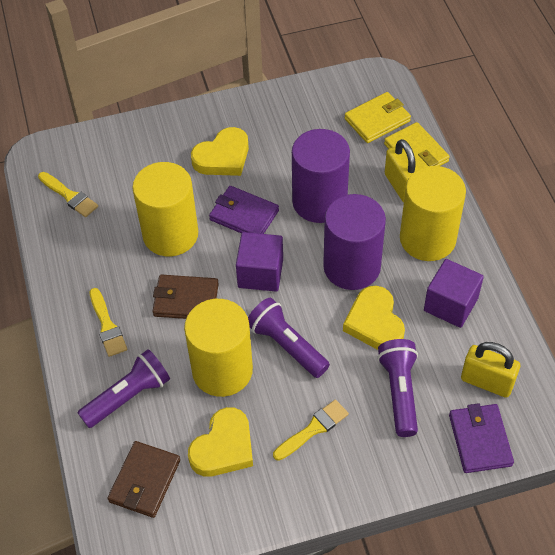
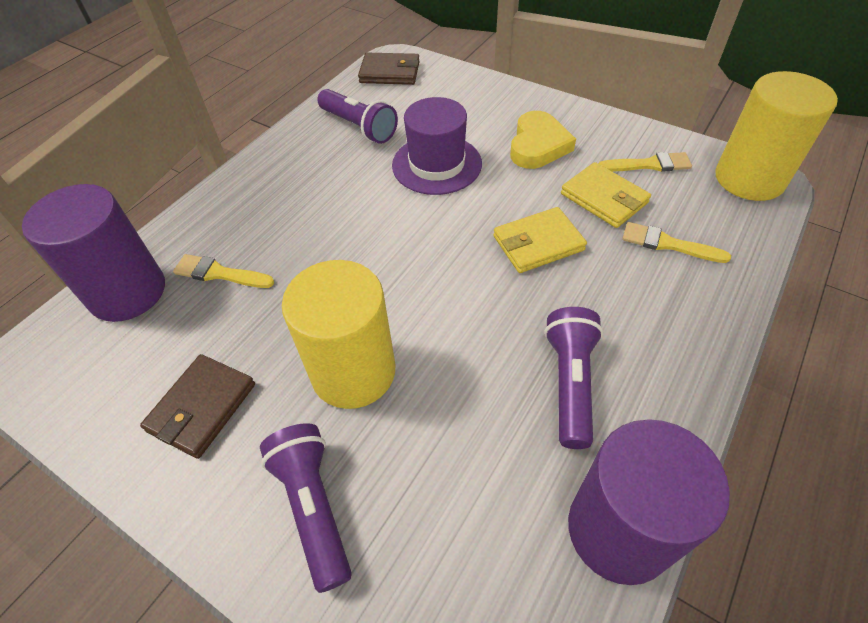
purple cube: 2 -> 0
purple hat: 0 -> 1
purple wallet: 2 -> 0
yellow cylinder: 3 -> 2
yellow heart: 3 -> 1
yellow padlock: 2 -> 0

